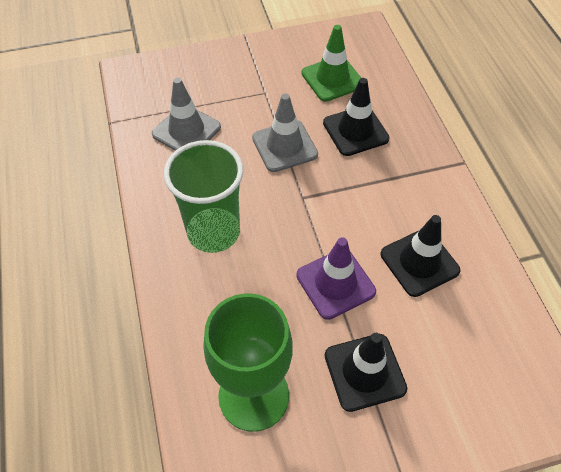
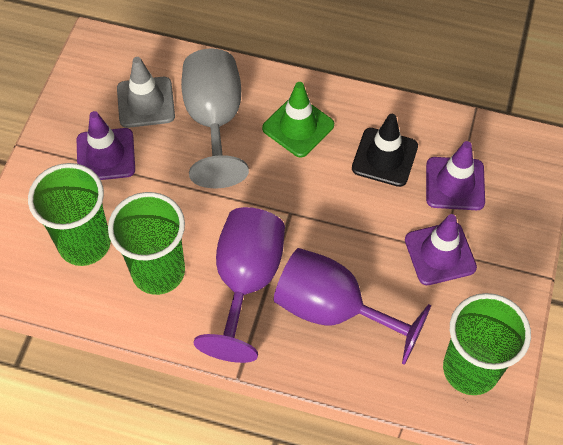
black traffic cone: 3 -> 1
green cup: 1 -> 3
green goblet: 1 -> 0
grey goblet: 0 -> 1
grey traffic cone: 2 -> 1
purple goblet: 0 -> 2
purple traffic cone: 1 -> 3

